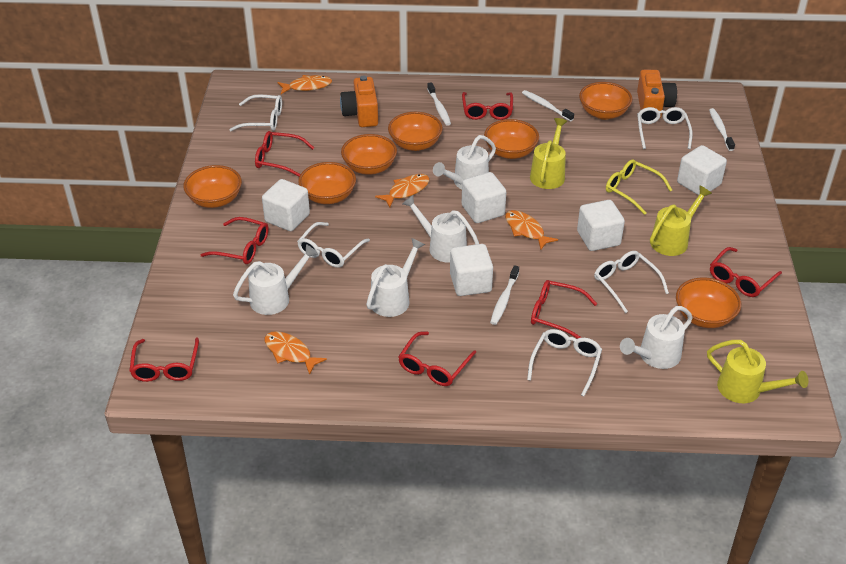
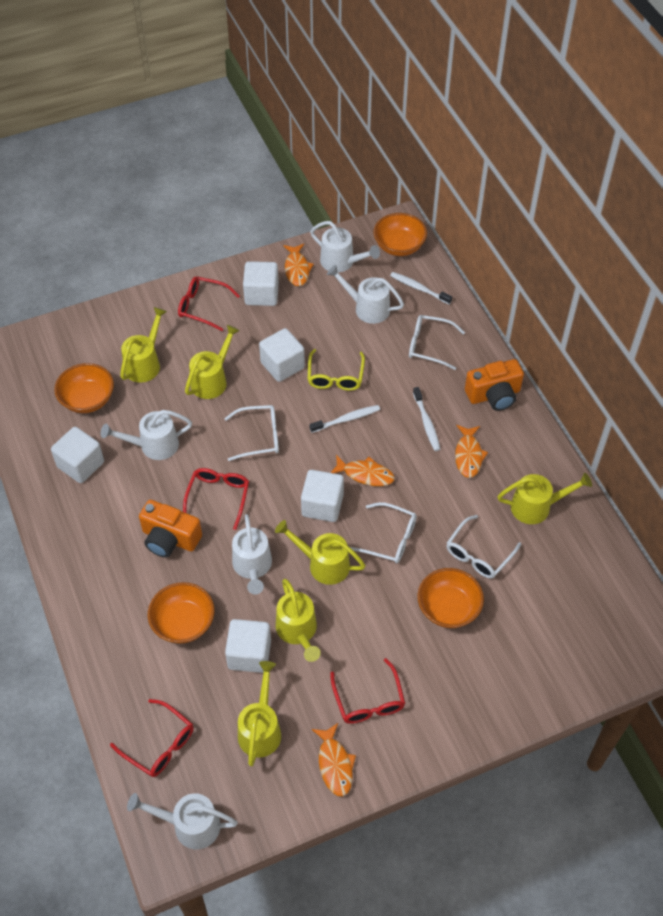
orange bowl: 7 -> 4
red glasses: 7 -> 4
white glasses: 5 -> 4
white toothbrush: 4 -> 3
yellow watering can: 3 -> 6

